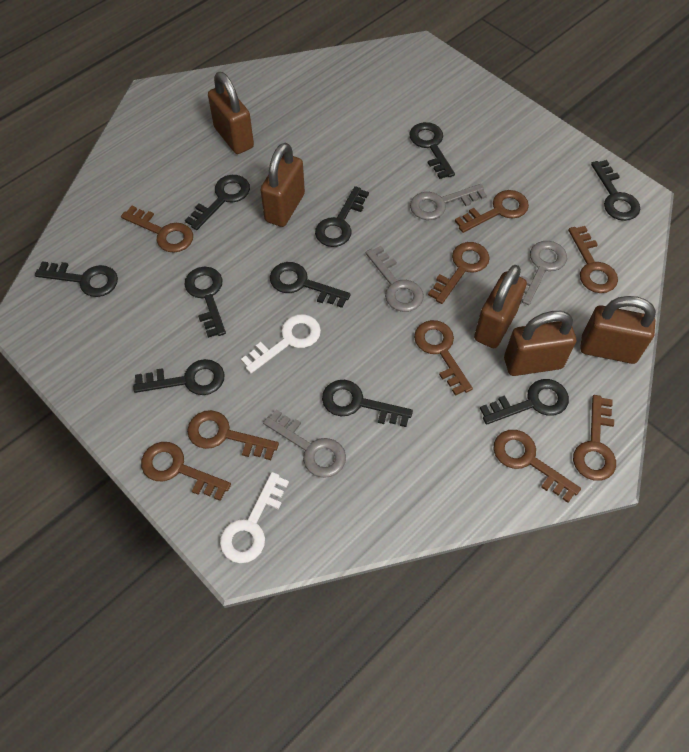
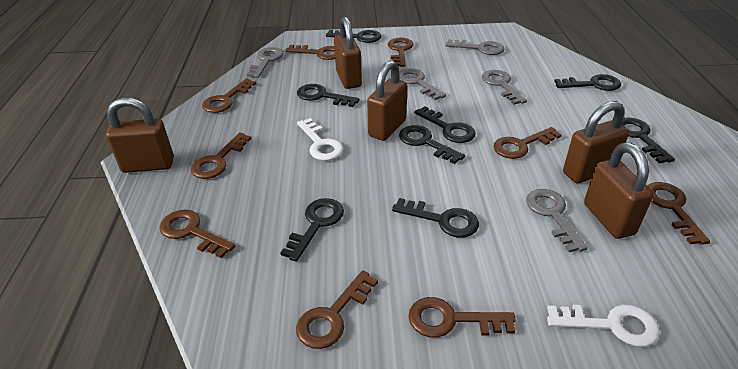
black key: 10 -> 8
grey key: 4 -> 5

